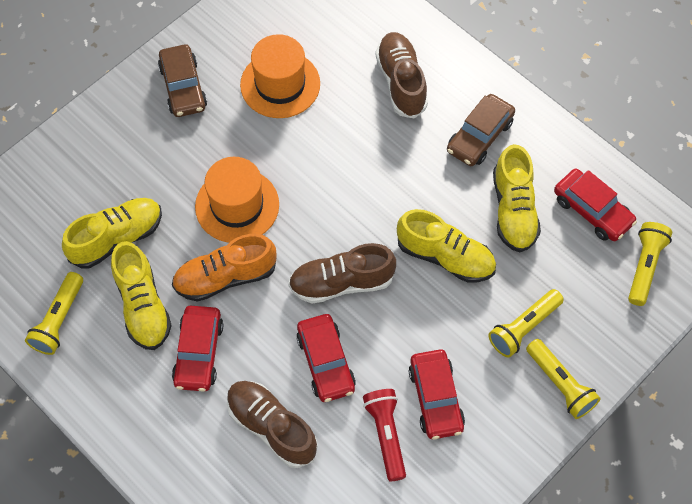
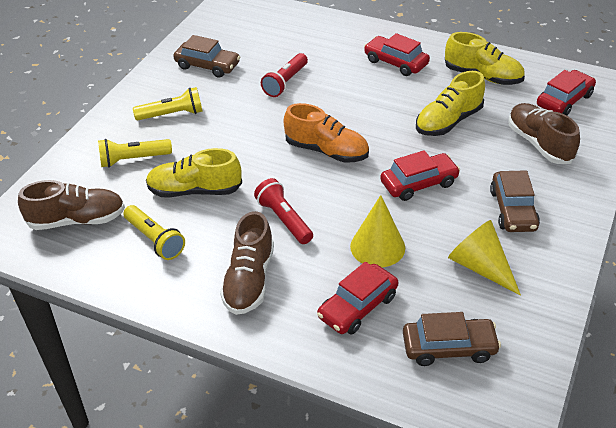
brown car: 2 -> 3
orange hat: 2 -> 0
red flashlight: 1 -> 2
yellow cone: 0 -> 2
yellow flashlight: 4 -> 3
yellow shoe: 4 -> 3

